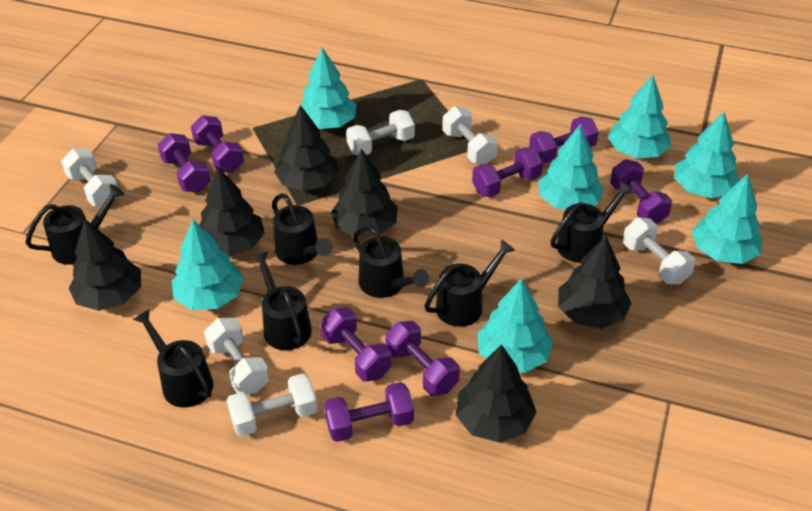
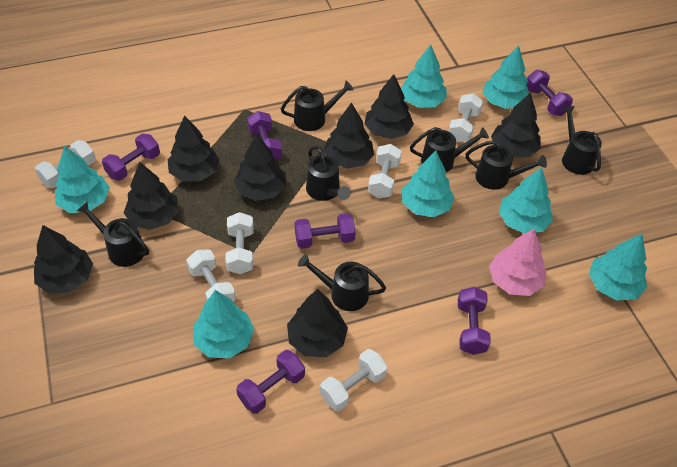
black tree: 6 -> 8
pink tree: 0 -> 1
purple dumbbell: 8 -> 6

